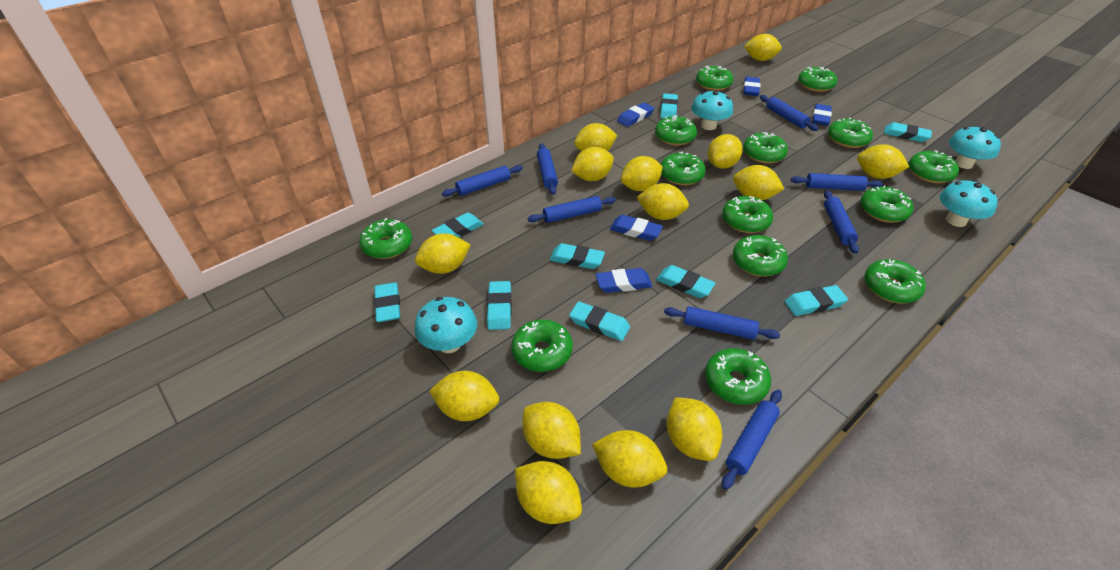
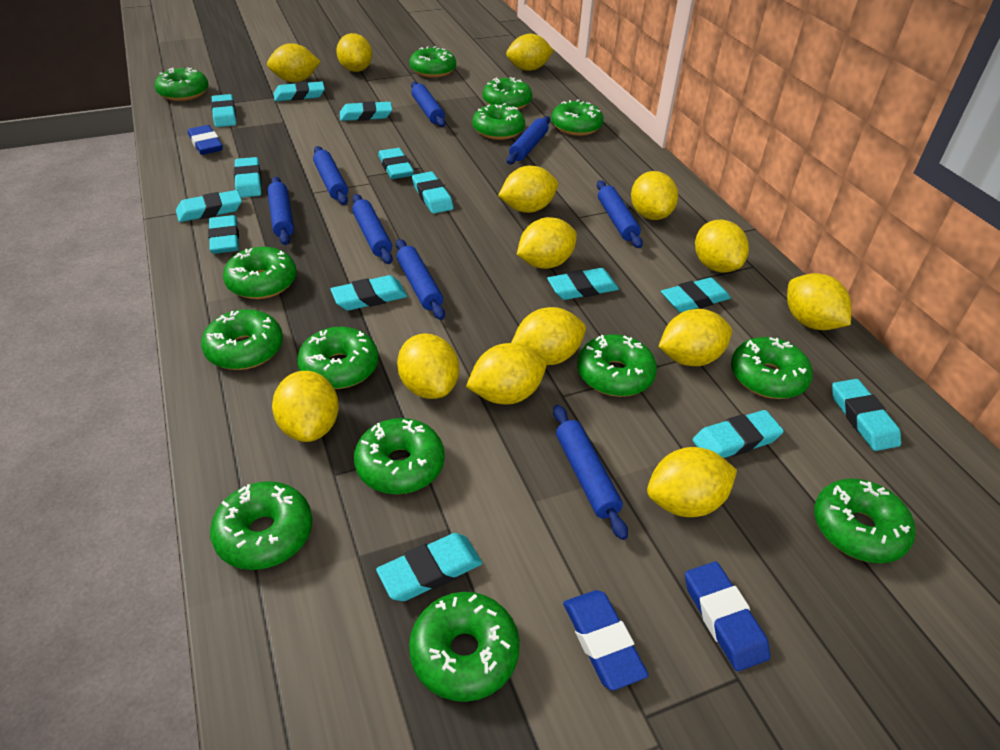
blue eraser: 5 -> 3
turquoise eraser: 9 -> 14
turquoise mushroom: 4 -> 0

